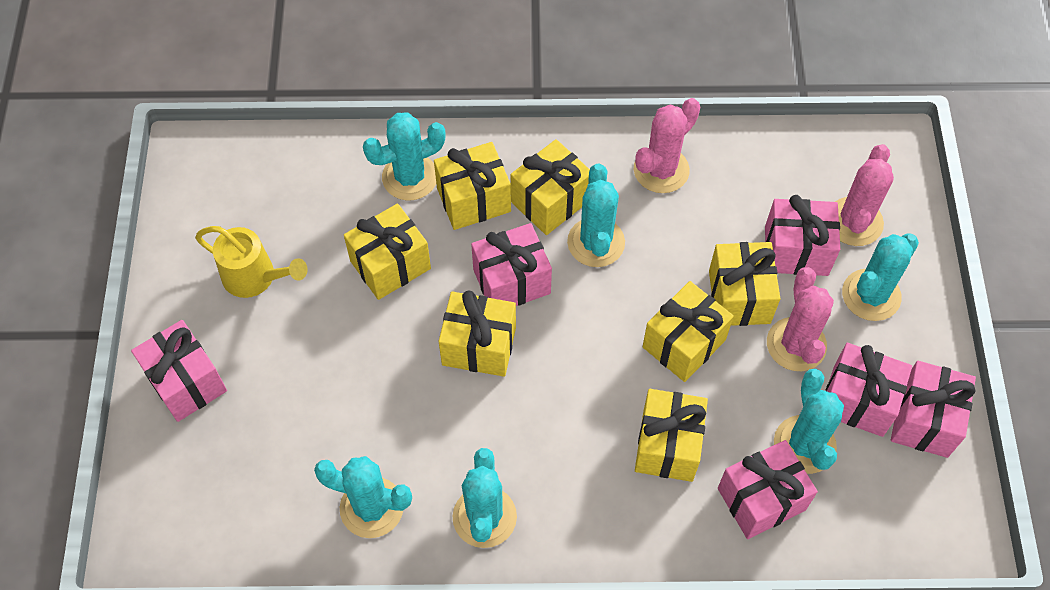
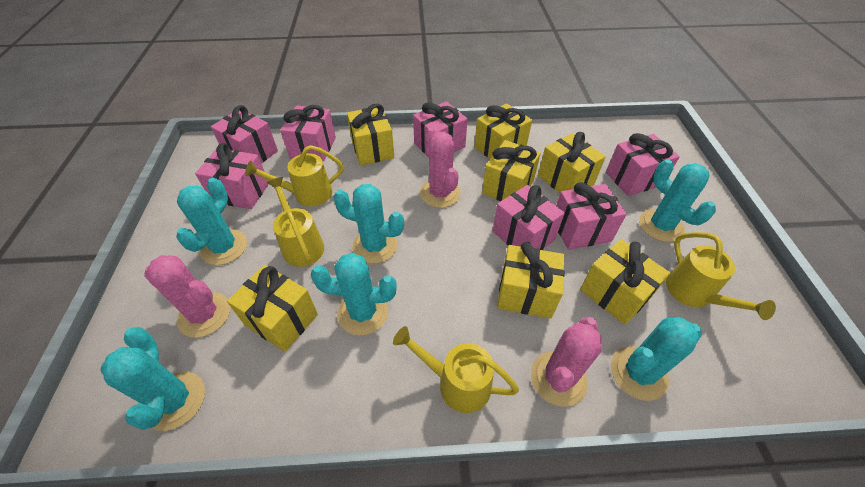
pink gift: 6 -> 7
yellow watering can: 1 -> 4

